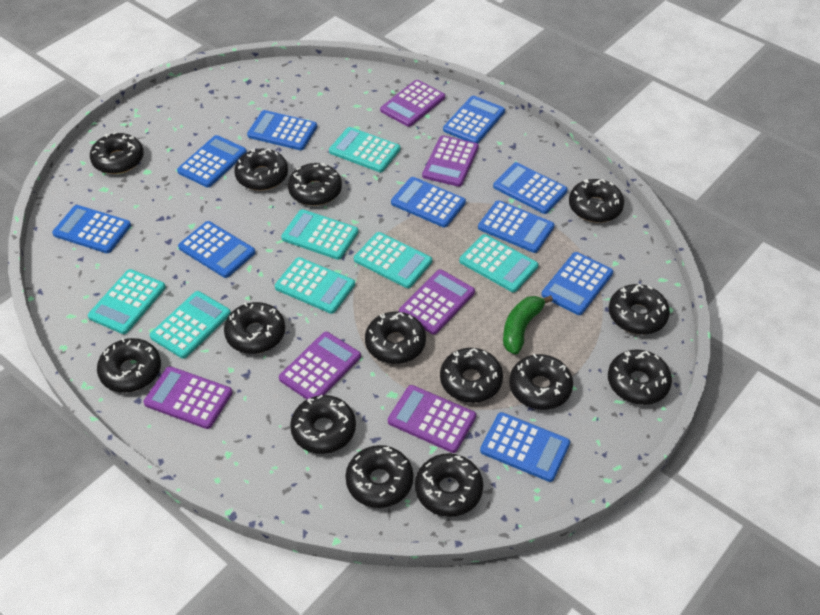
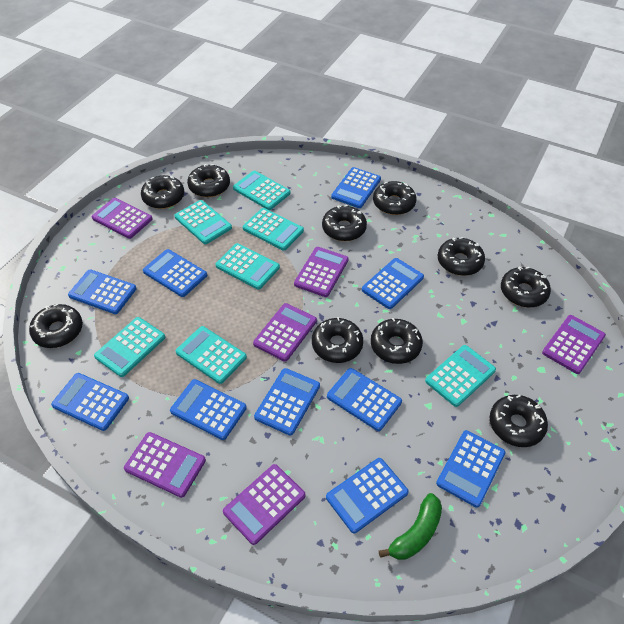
black donut: 14 -> 10

